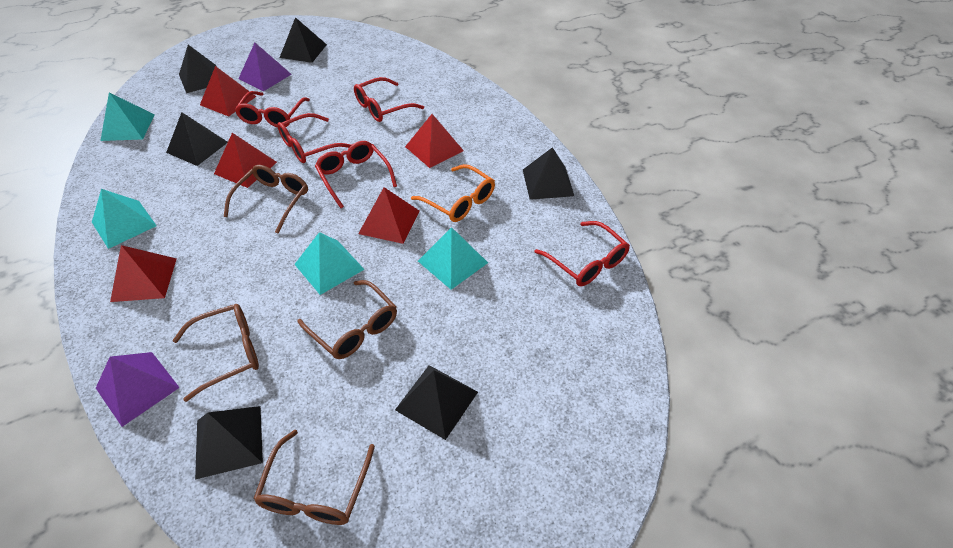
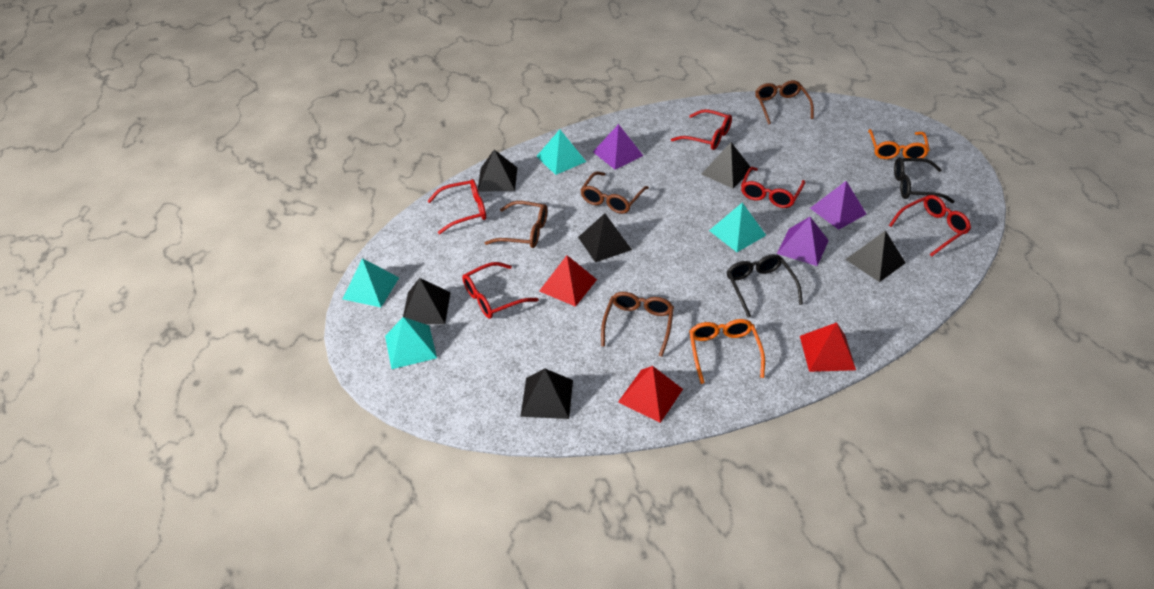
black glasses: 0 -> 2
orange glasses: 1 -> 2
purple pyramid: 2 -> 3
red pyramid: 5 -> 3

